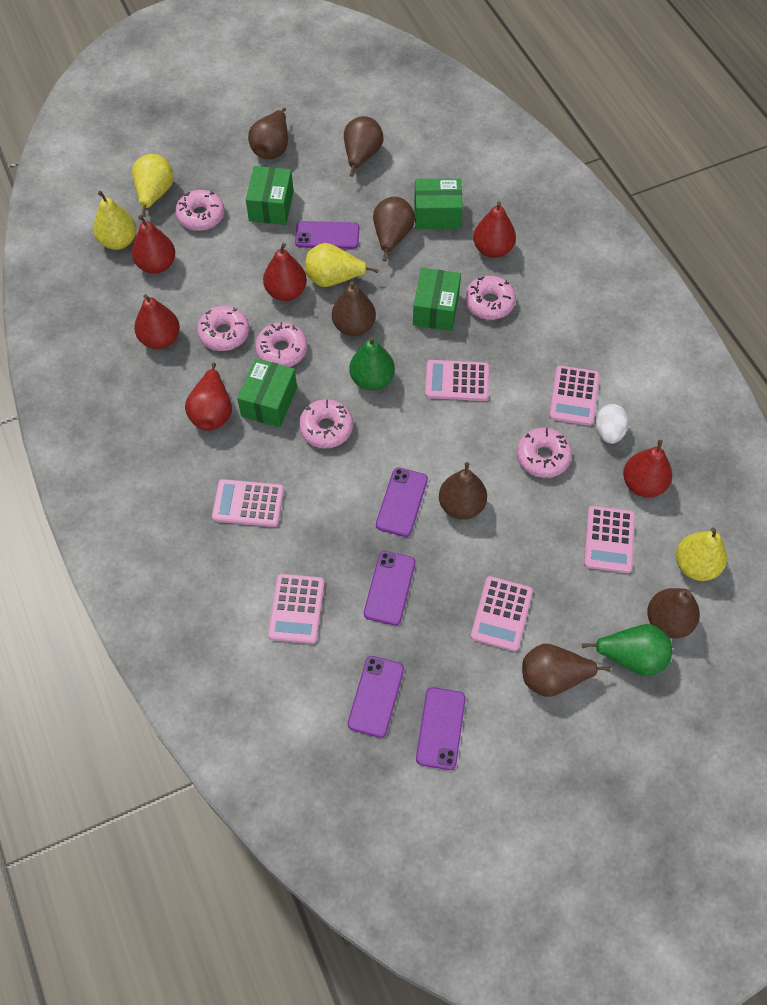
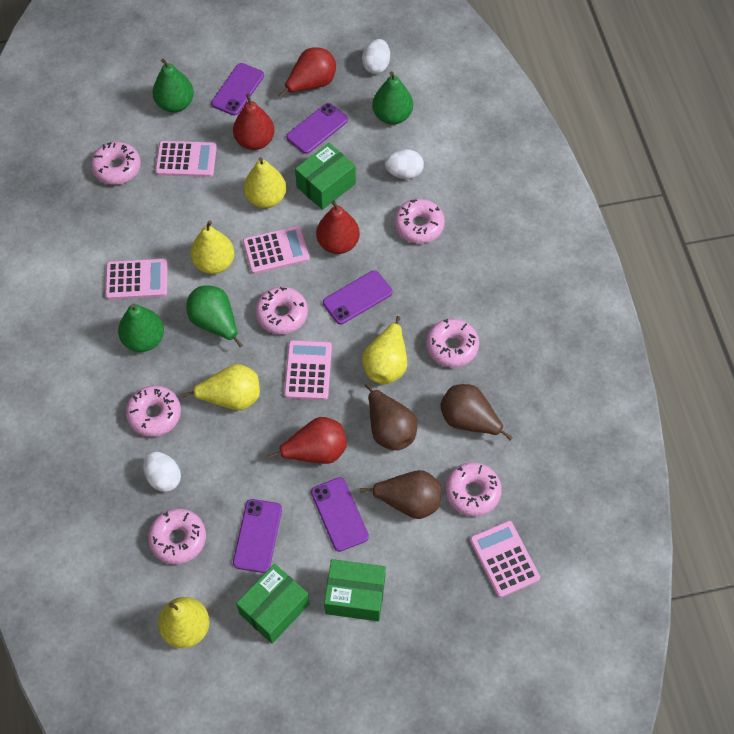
brown pear: 7 -> 3
green box: 4 -> 3
green pear: 2 -> 4
pink calculator: 6 -> 5
pink donut: 6 -> 7
red pear: 6 -> 4
white egg: 1 -> 3
yellow pear: 4 -> 5

